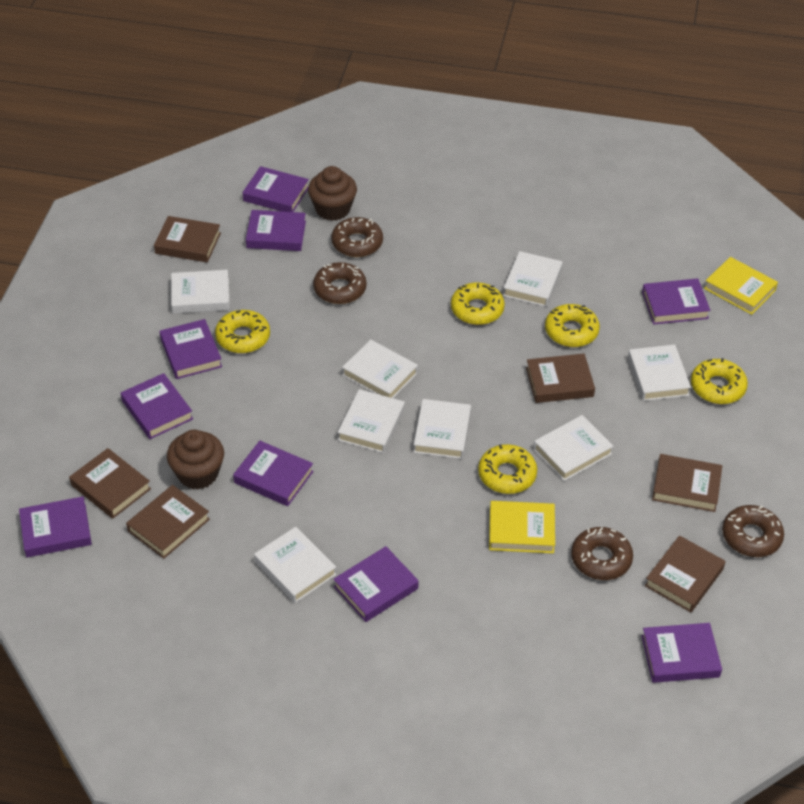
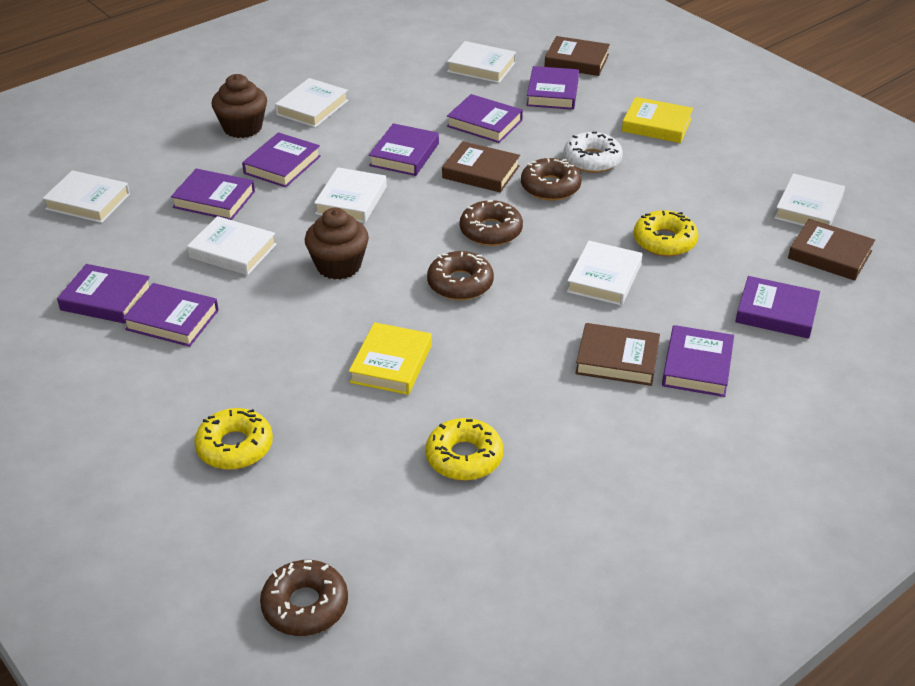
brown book: 6 -> 4
white book: 8 -> 7
white donut: 0 -> 1
yellow donut: 5 -> 3

